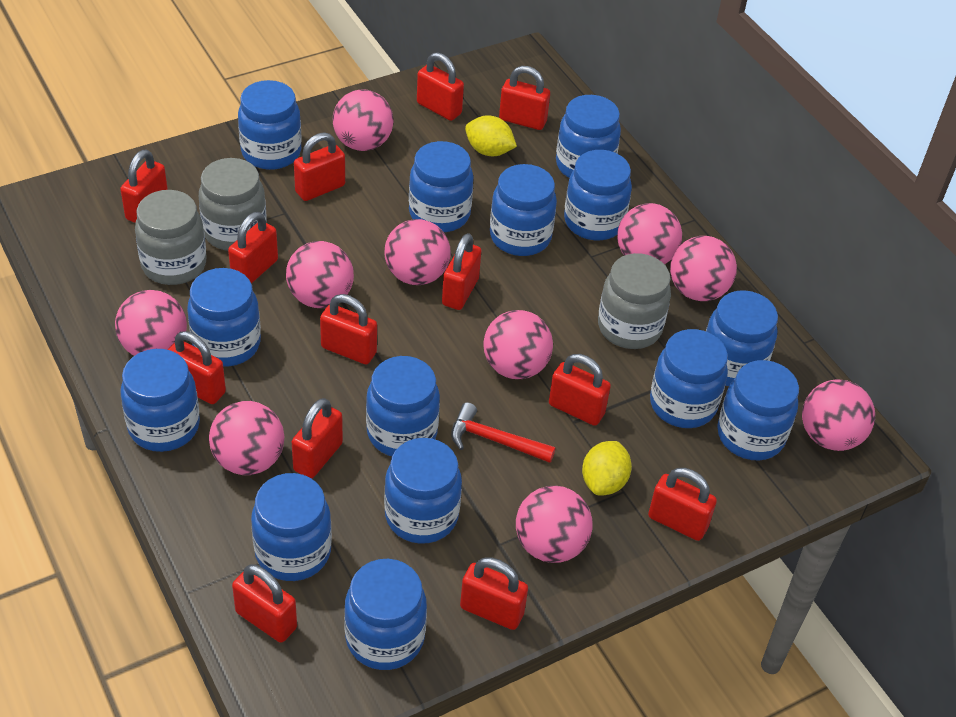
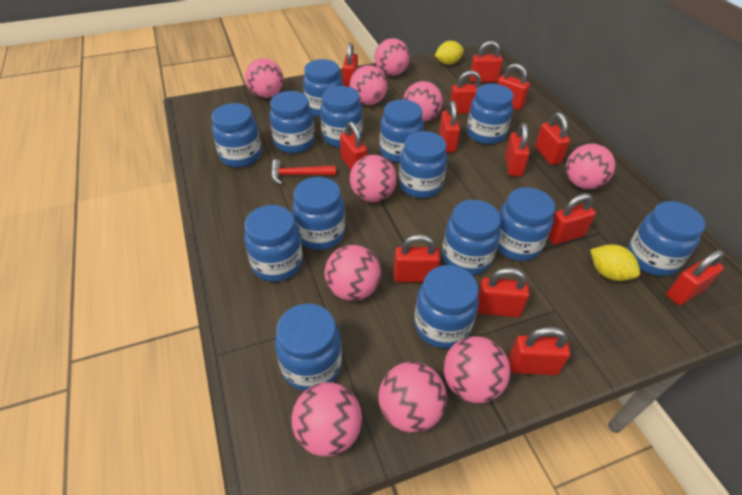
grey jar: 3 -> 0

